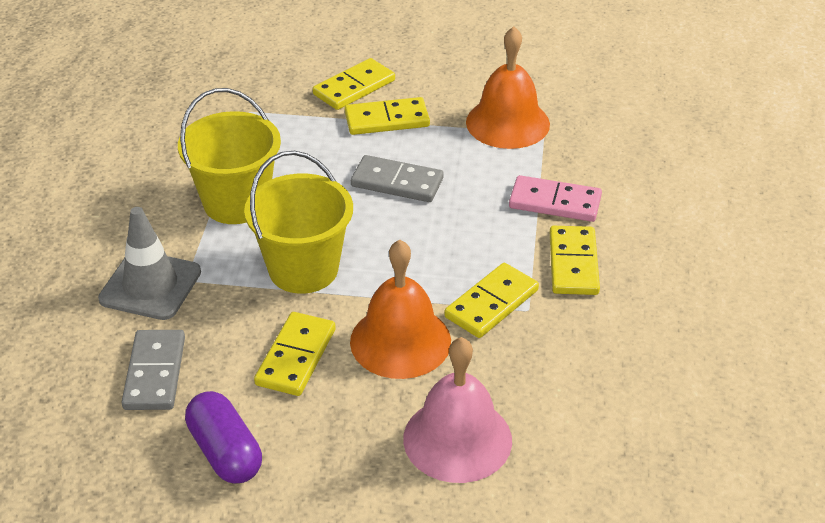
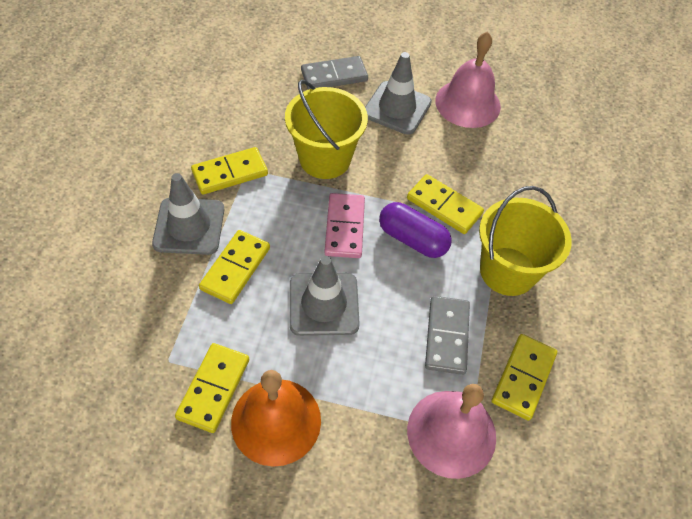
grey traffic cone: 1 -> 3
orange bell: 2 -> 1
pink bell: 1 -> 2

